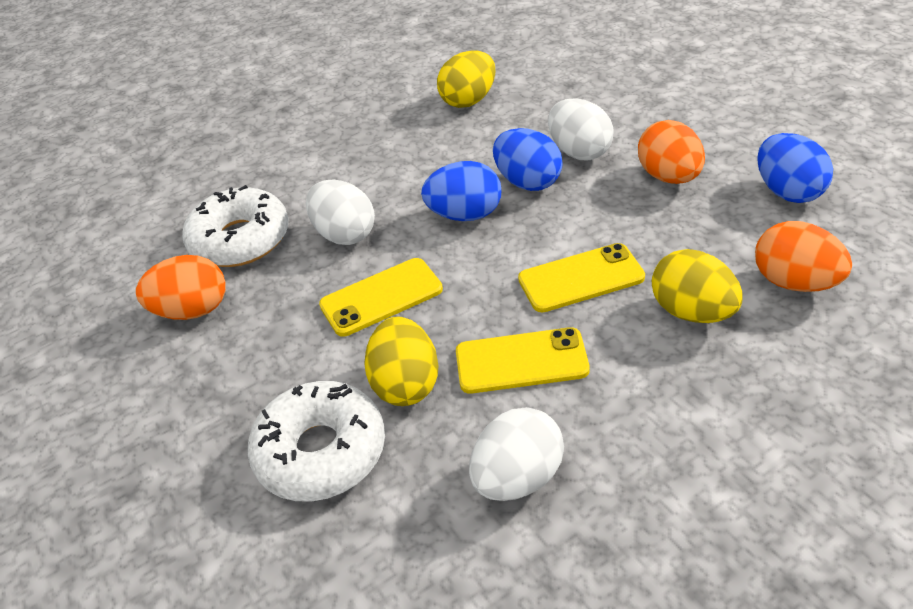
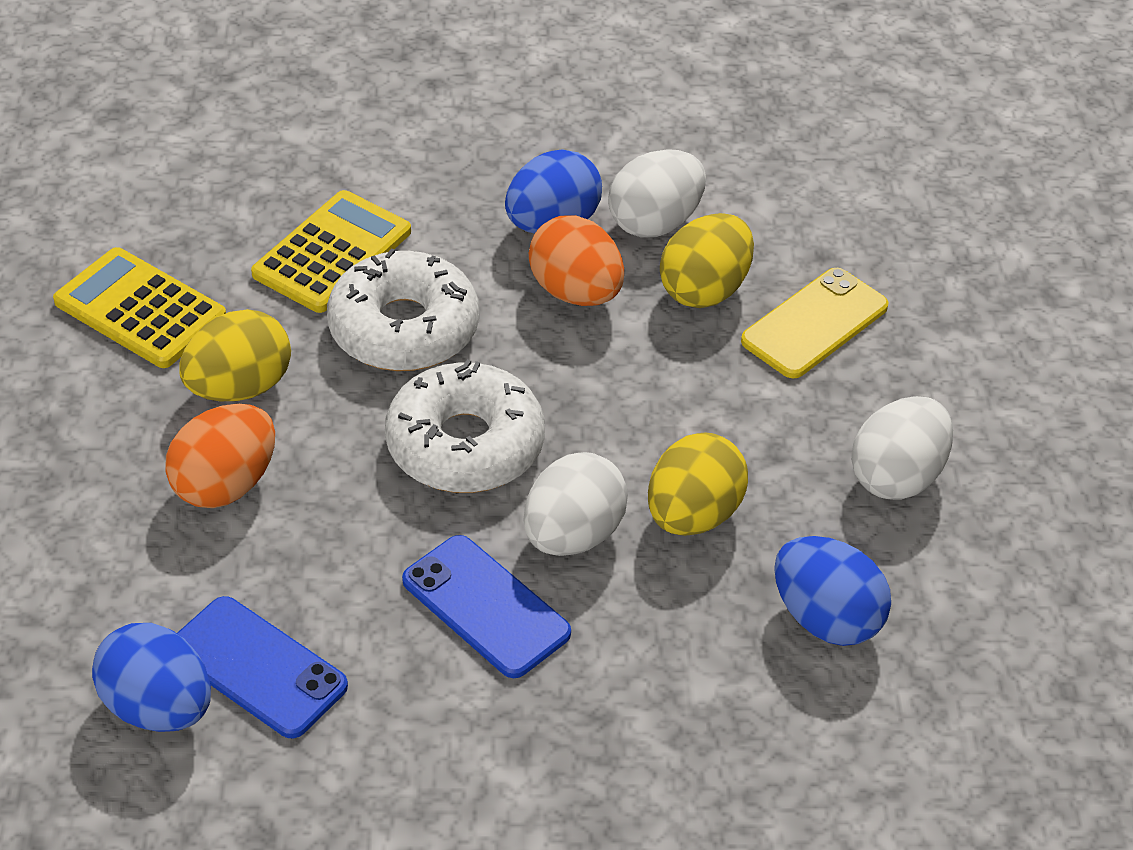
blue phone: 0 -> 2
orange egg: 3 -> 2
yellow calculator: 0 -> 2
yellow phone: 3 -> 1

